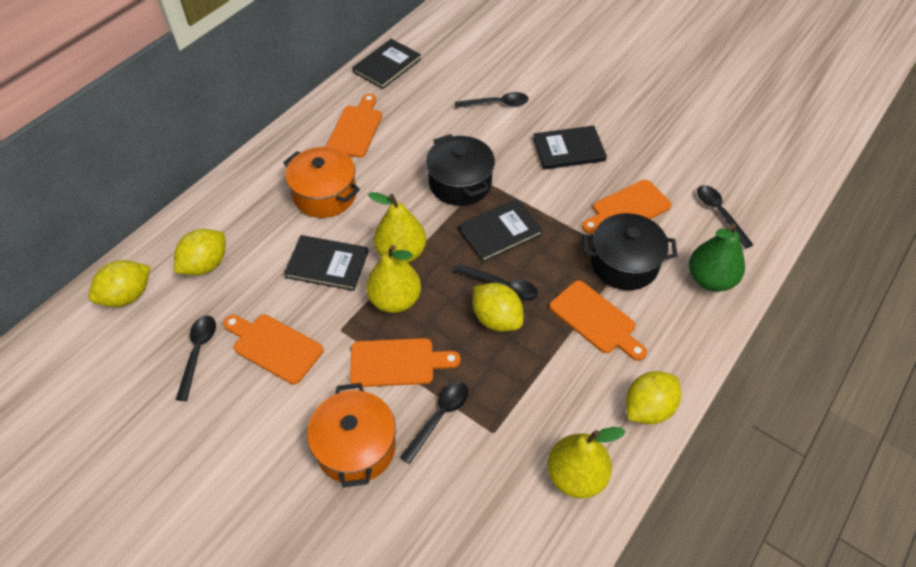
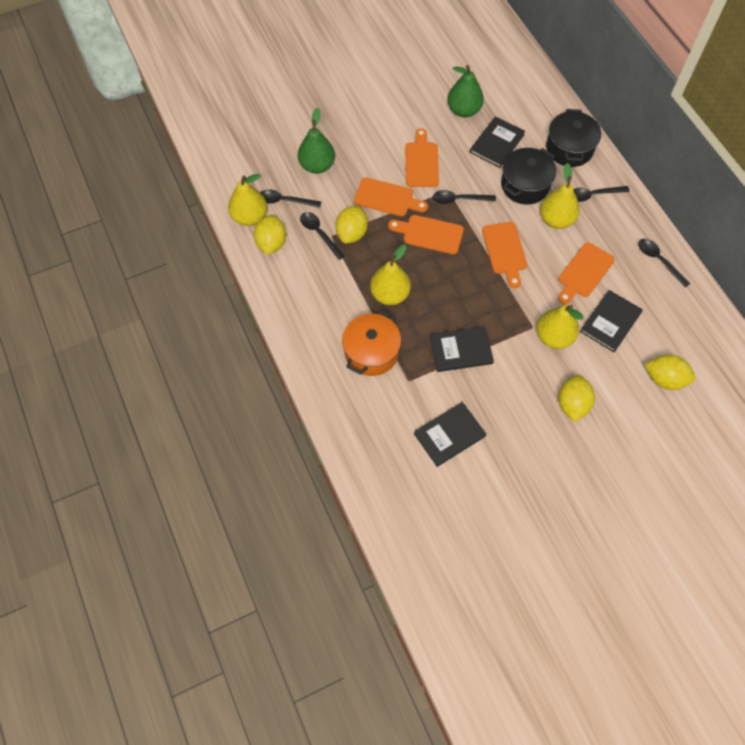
green pear: 1 -> 2
orange pot: 2 -> 1
yellow pear: 3 -> 4

